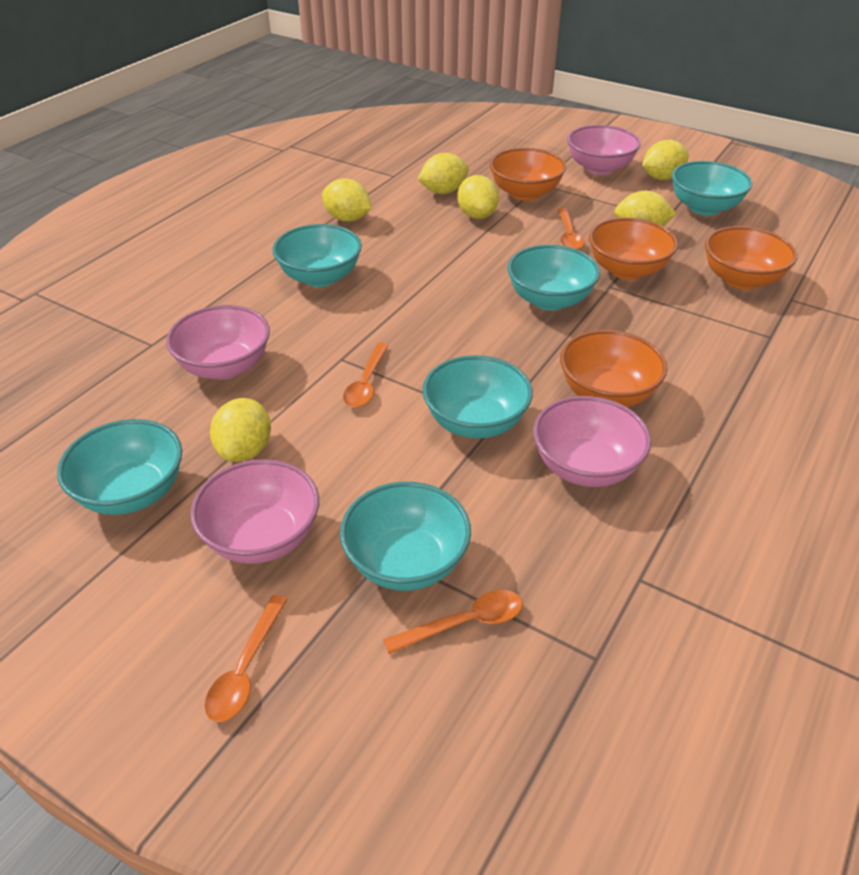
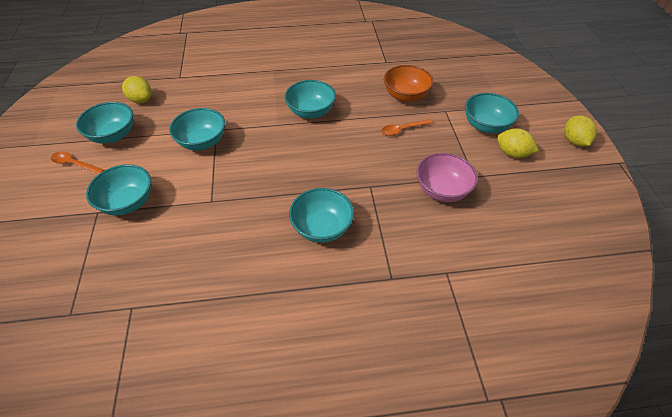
orange bowl: 4 -> 1
orange spoon: 4 -> 2
pink bowl: 4 -> 1
yellow lemon: 6 -> 3

